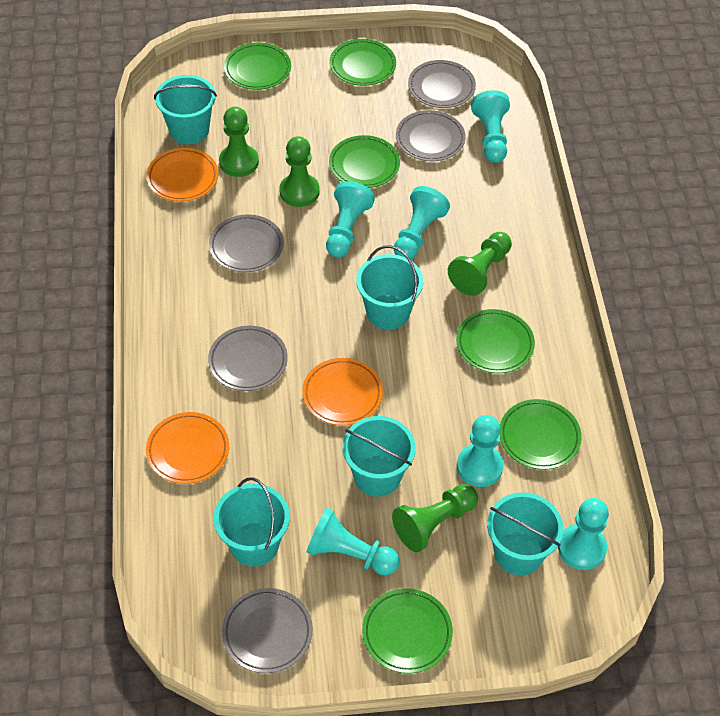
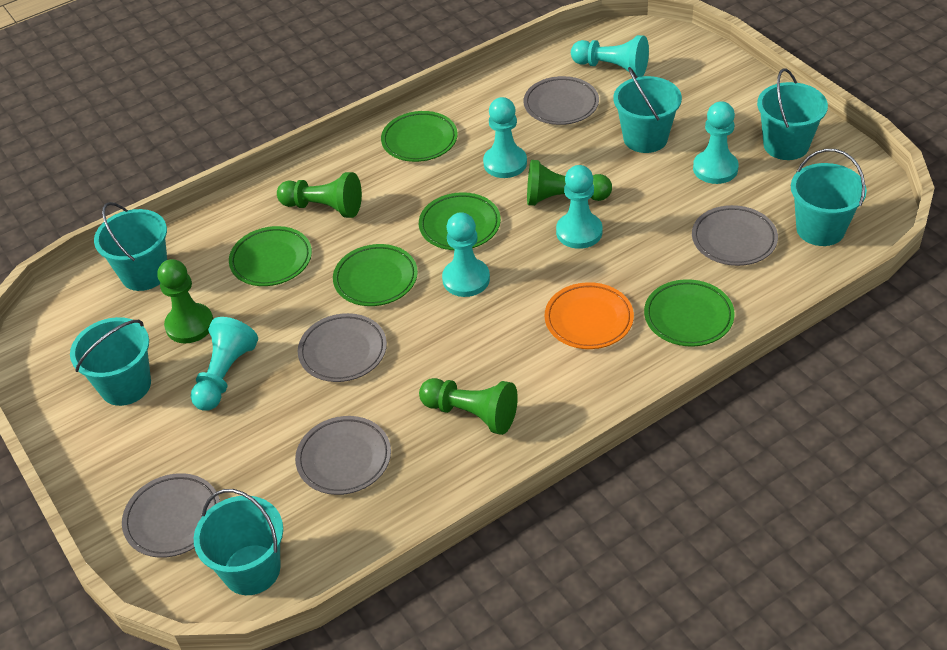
green plate: 6 -> 5
orange plate: 3 -> 1
turquoise bucket: 5 -> 6

